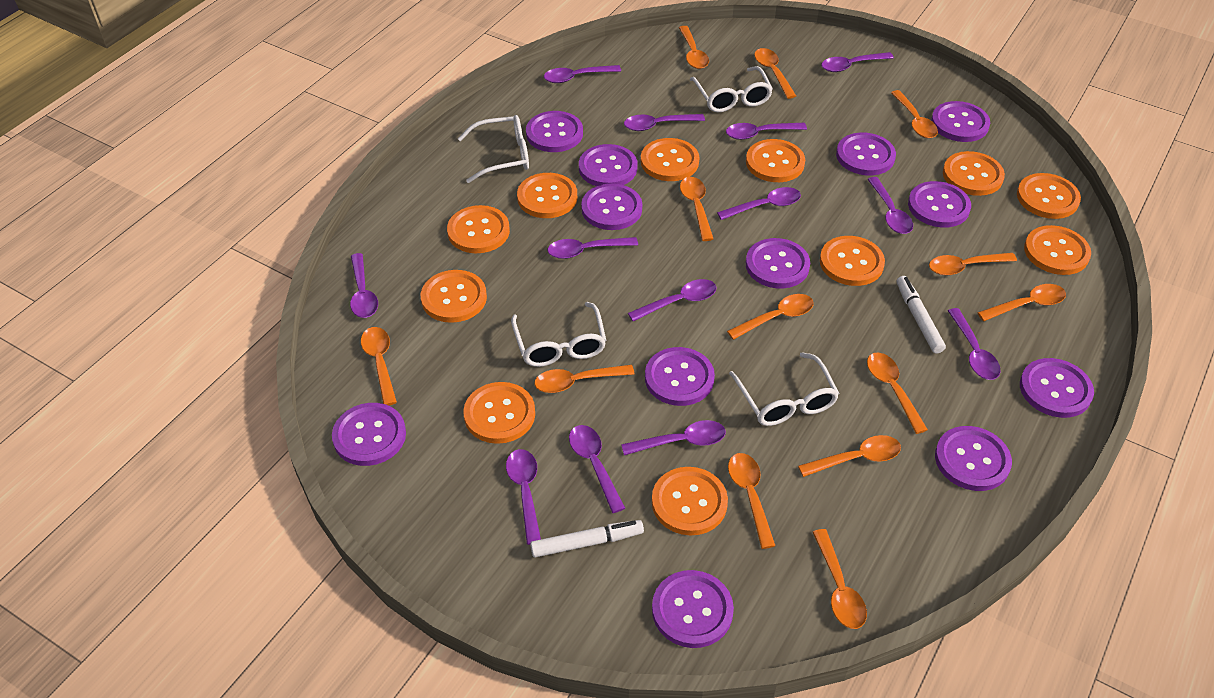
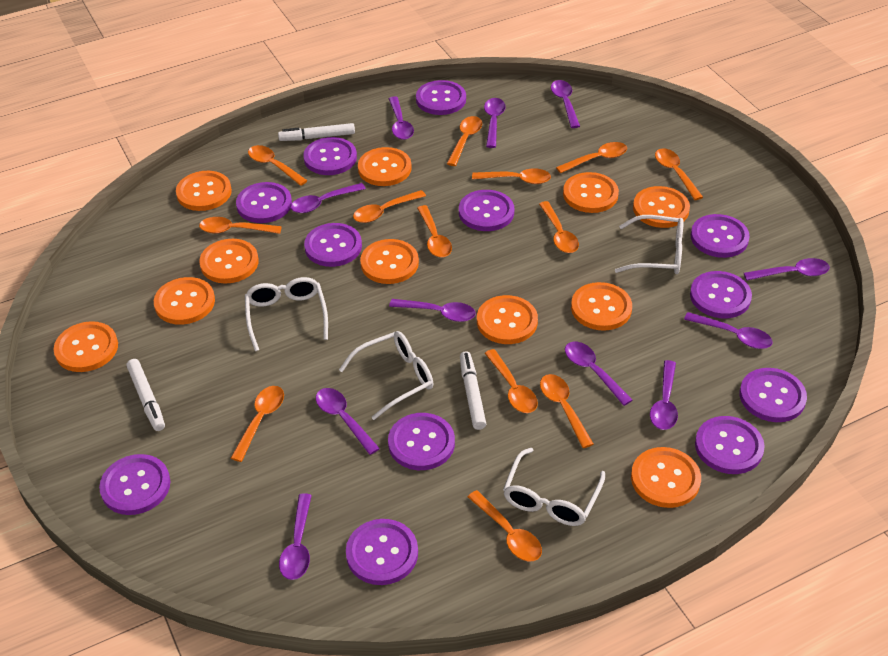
purple spoon: 13 -> 11
white marker: 2 -> 3

